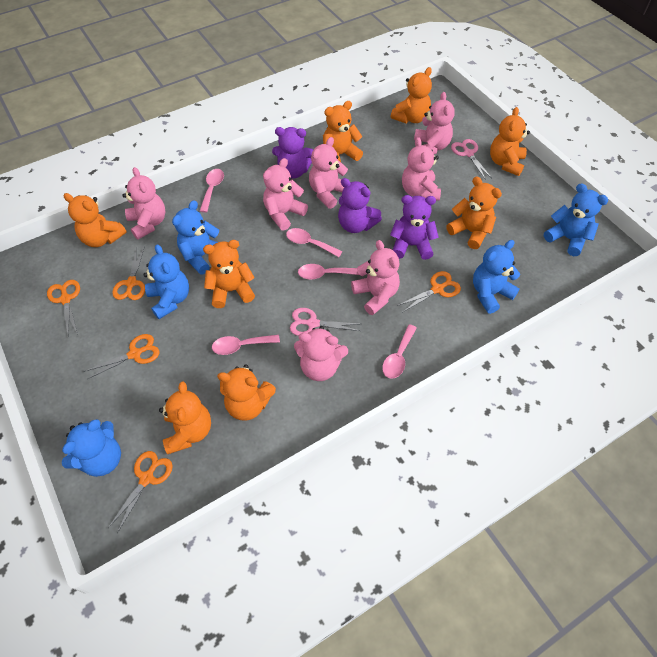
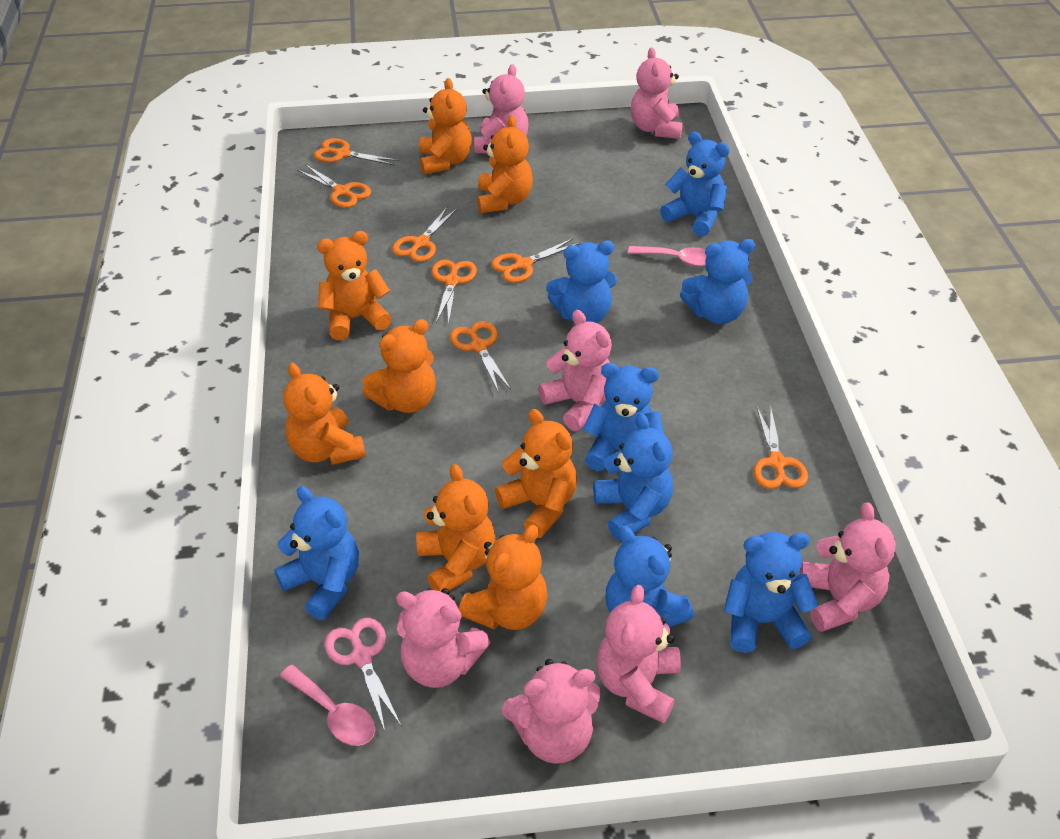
blue teddy bear: 5 -> 8
orange scissors: 5 -> 7
pink scissors: 2 -> 1
pink spoon: 5 -> 2
purple teddy bear: 3 -> 0

